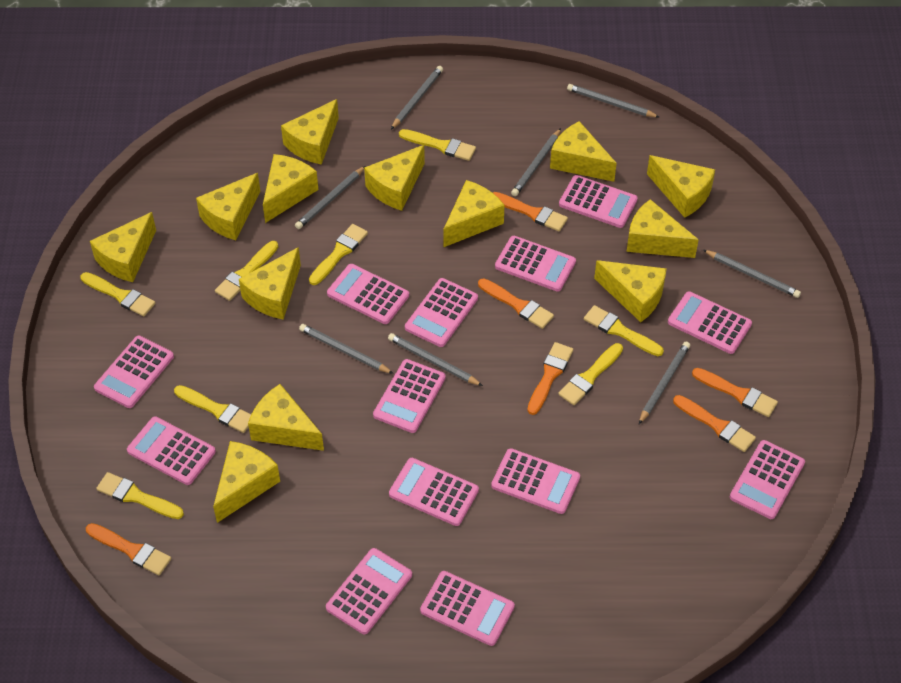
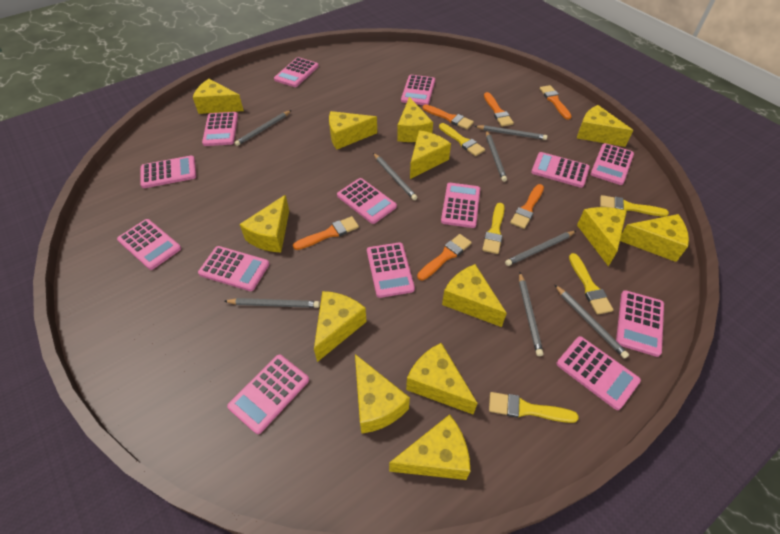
pink calculator: 13 -> 14
yellow brush: 8 -> 5

